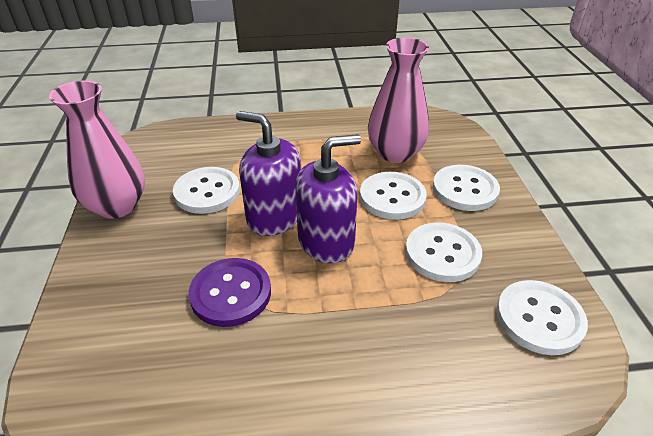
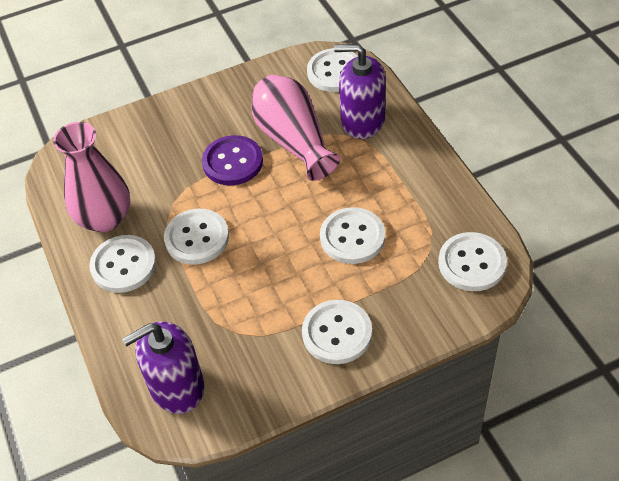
white button: 5 -> 6

